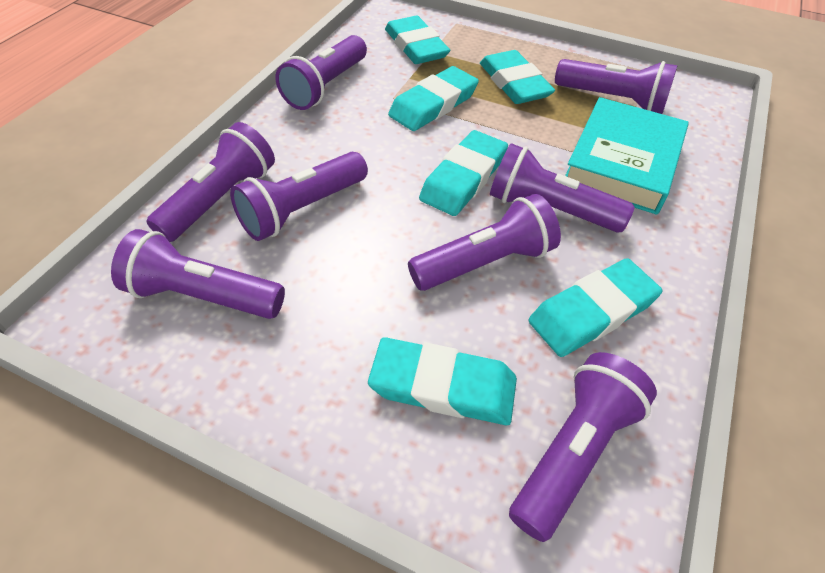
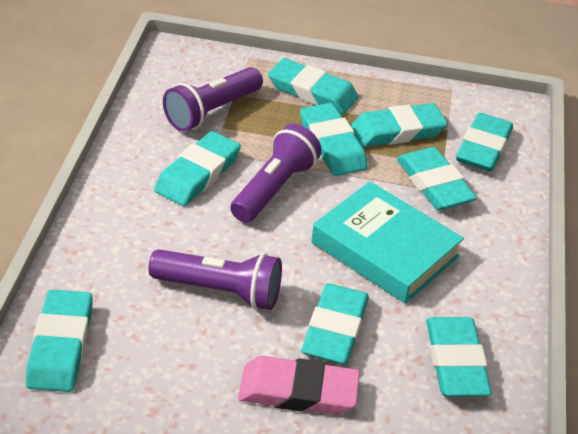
pink eraser: 0 -> 1
purple flashlight: 8 -> 3
turquoise eraser: 6 -> 9

